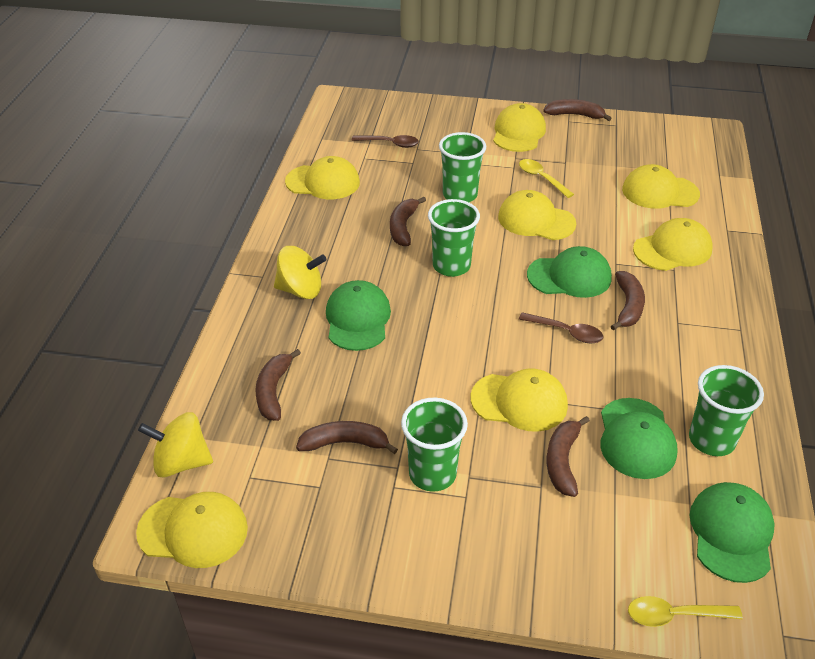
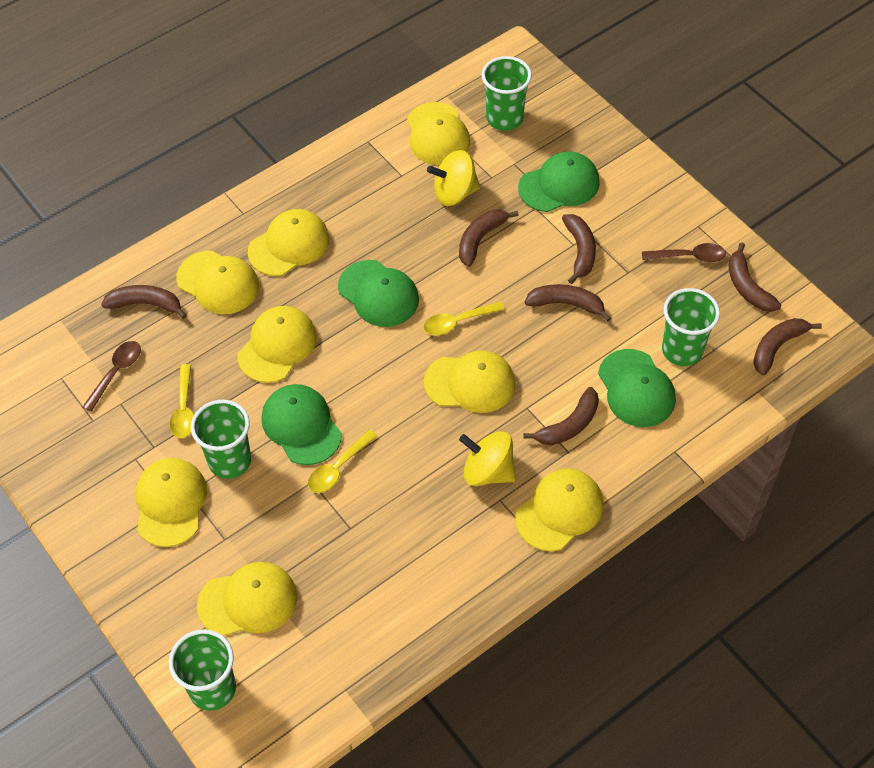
brown banana: 6 -> 7
yellow cap: 7 -> 8
yellow spoon: 2 -> 3

